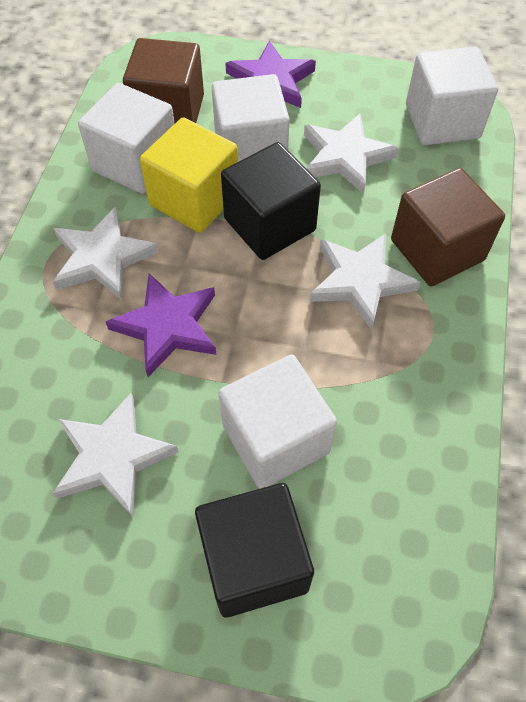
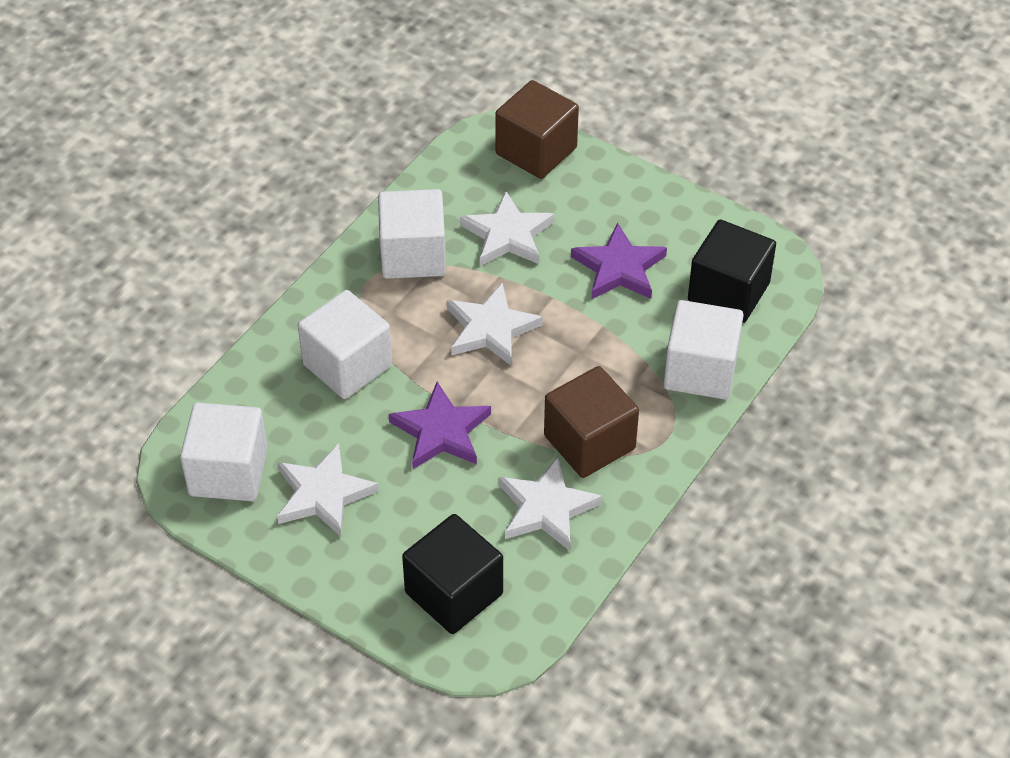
yellow cube: 1 -> 0

